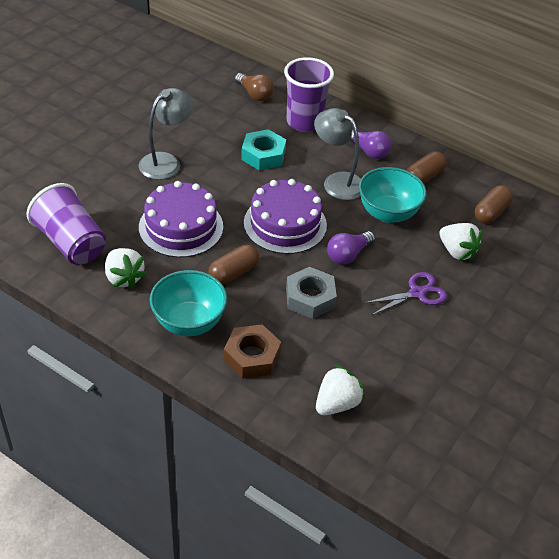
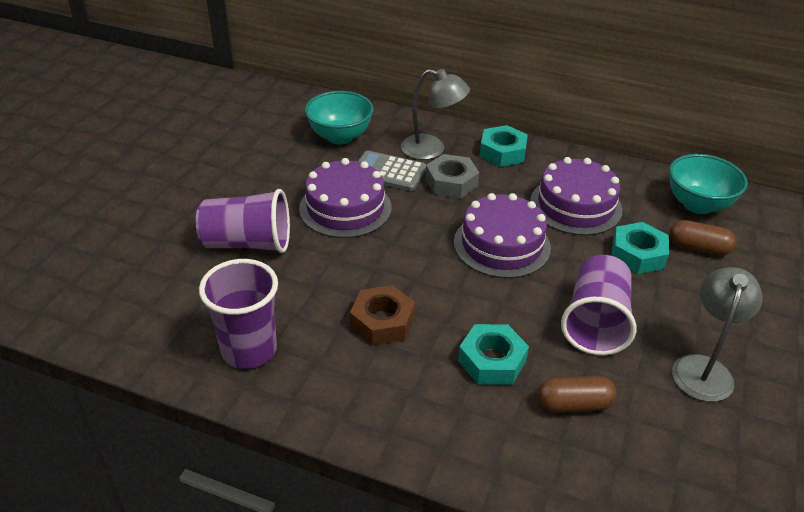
brown capsule: 3 -> 2
brown light bulb: 1 -> 0
grey calculator: 0 -> 1
purple cake: 2 -> 3
purple cup: 2 -> 3
purple light bulb: 2 -> 0
purple scissors: 1 -> 0
turquoise nut: 1 -> 3
white strawberry: 3 -> 0

